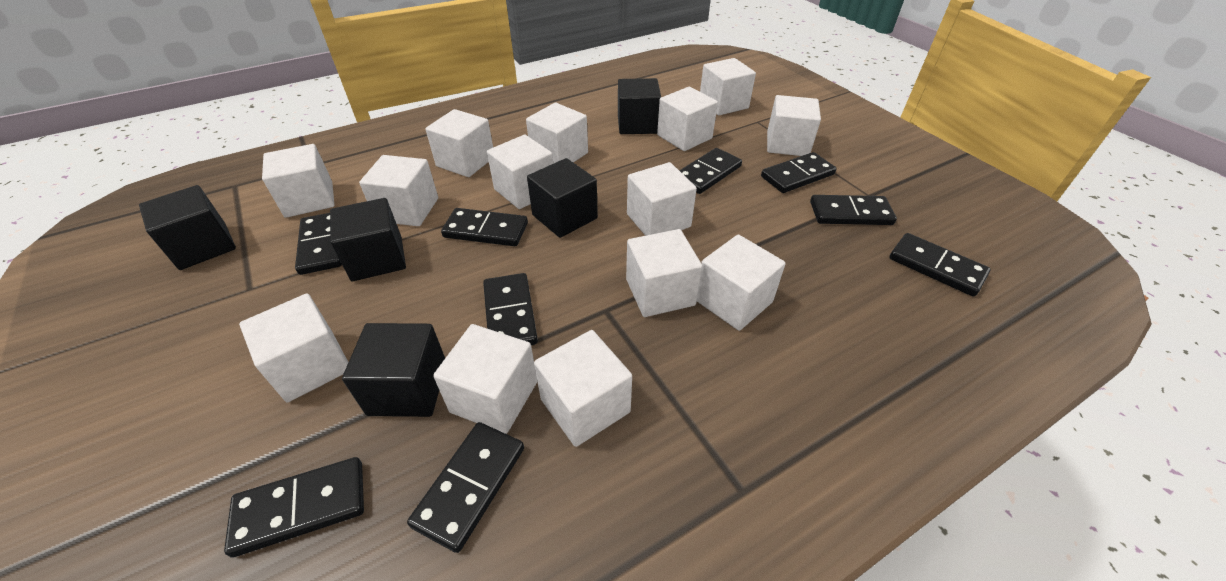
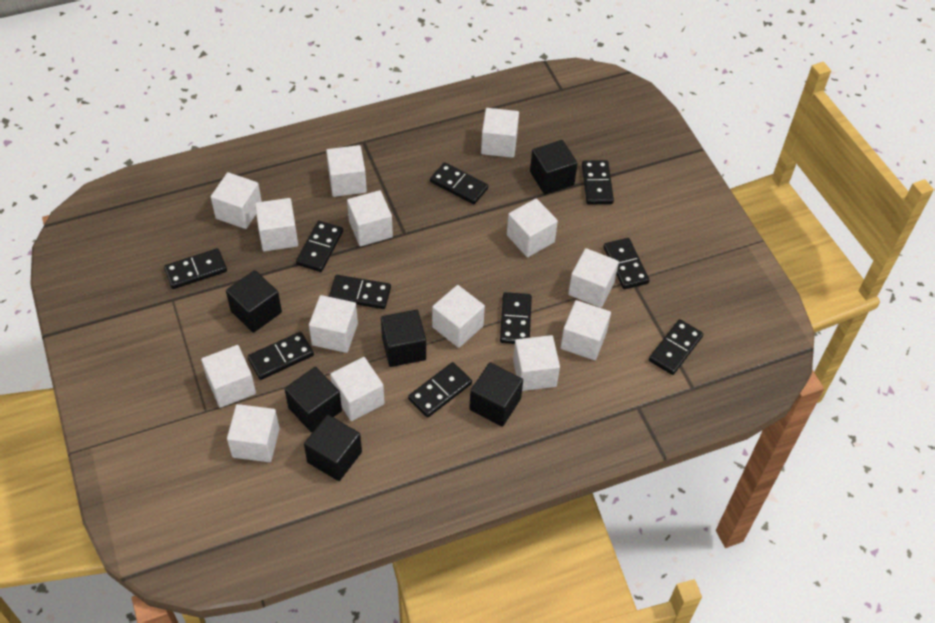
black cube: 5 -> 6
black domino: 9 -> 10

